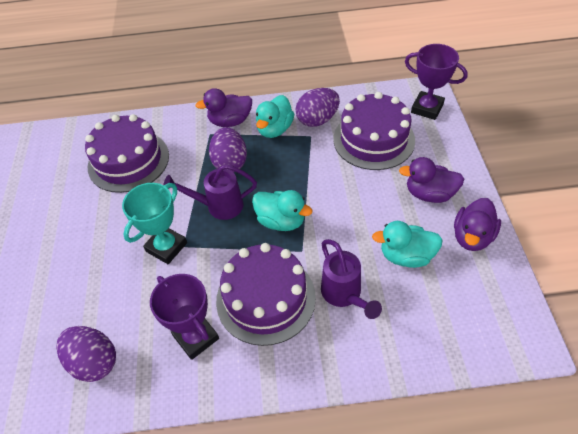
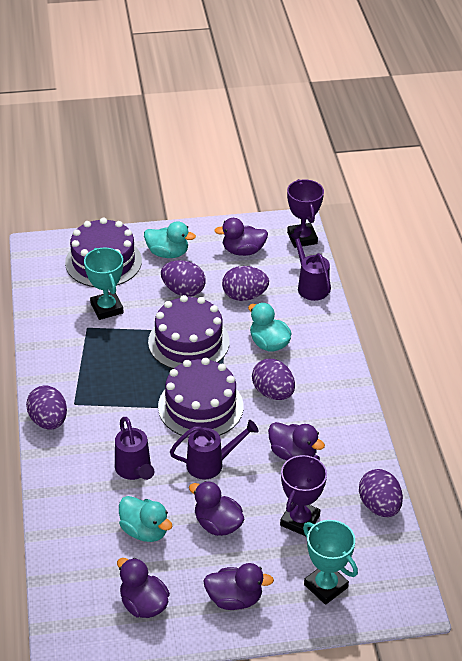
purple duck: 3 -> 5
purple egg: 3 -> 5
purple watering can: 2 -> 3
turquoise trophy: 1 -> 2

